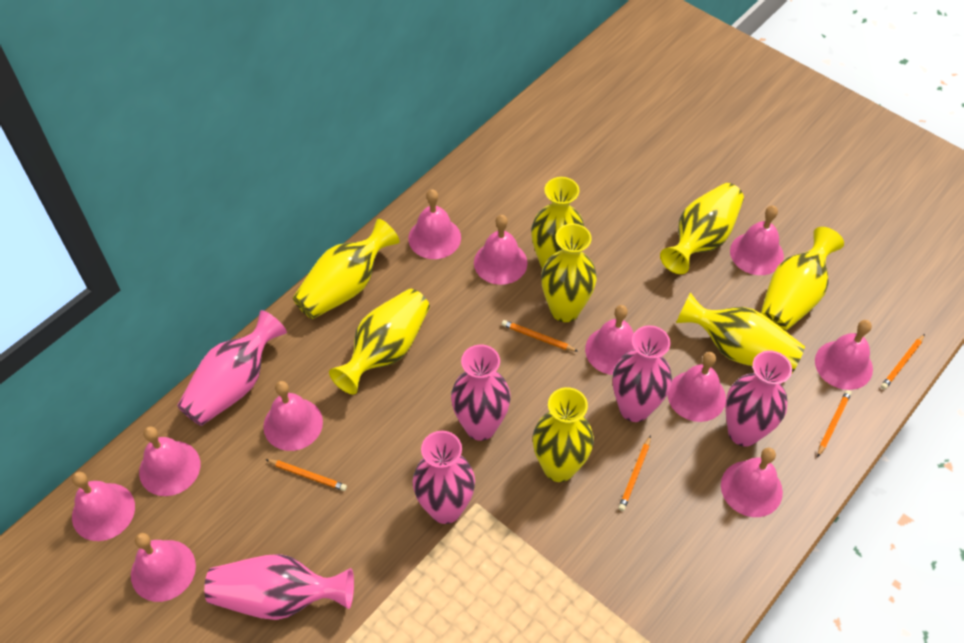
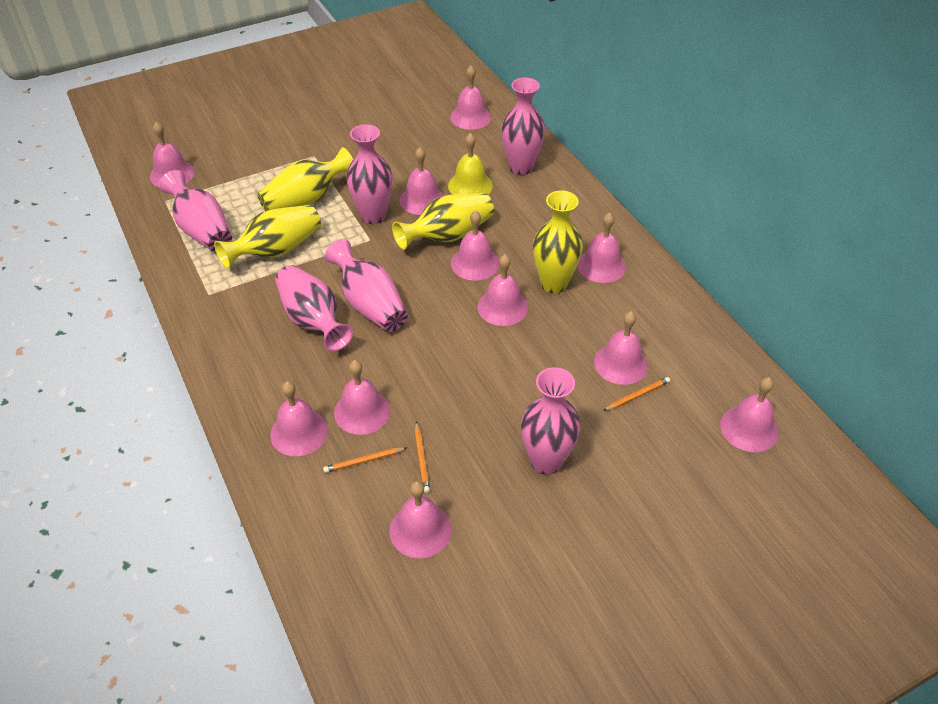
orange pencil: 5 -> 3
yellow bell: 0 -> 1
yellow vase: 8 -> 4

